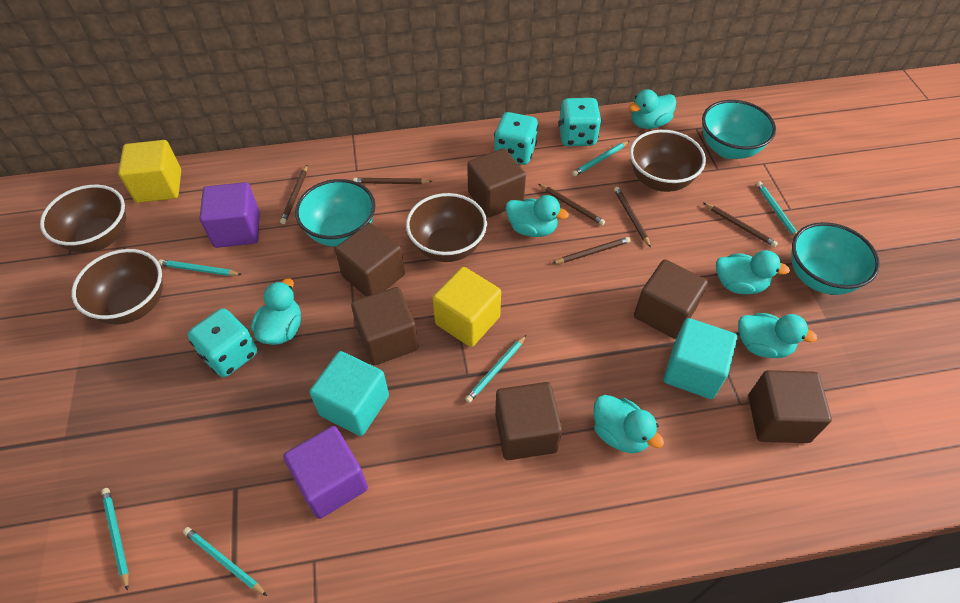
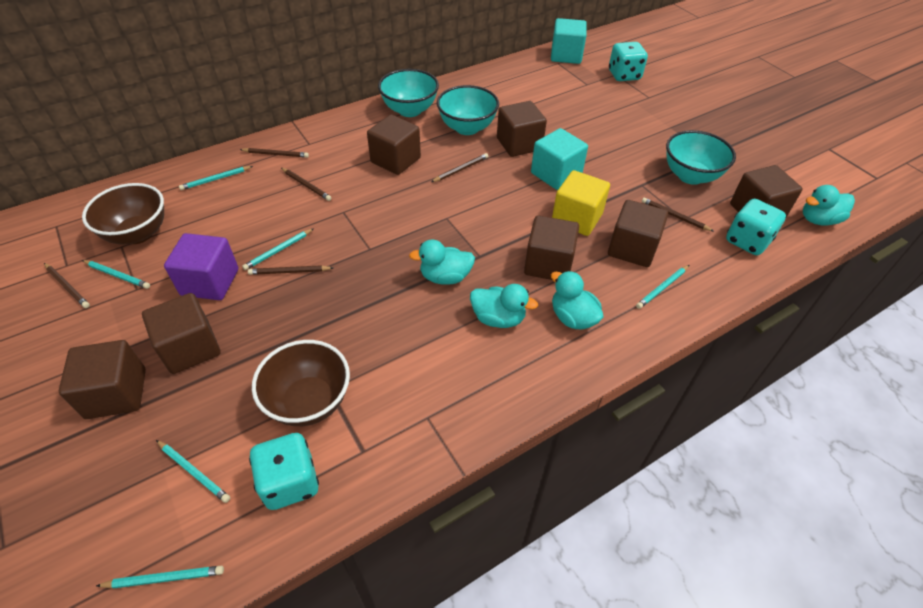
brown bowl: 4 -> 2
brown cube: 6 -> 7
purple cube: 2 -> 1
turquoise duck: 6 -> 4
yellow cube: 2 -> 1

